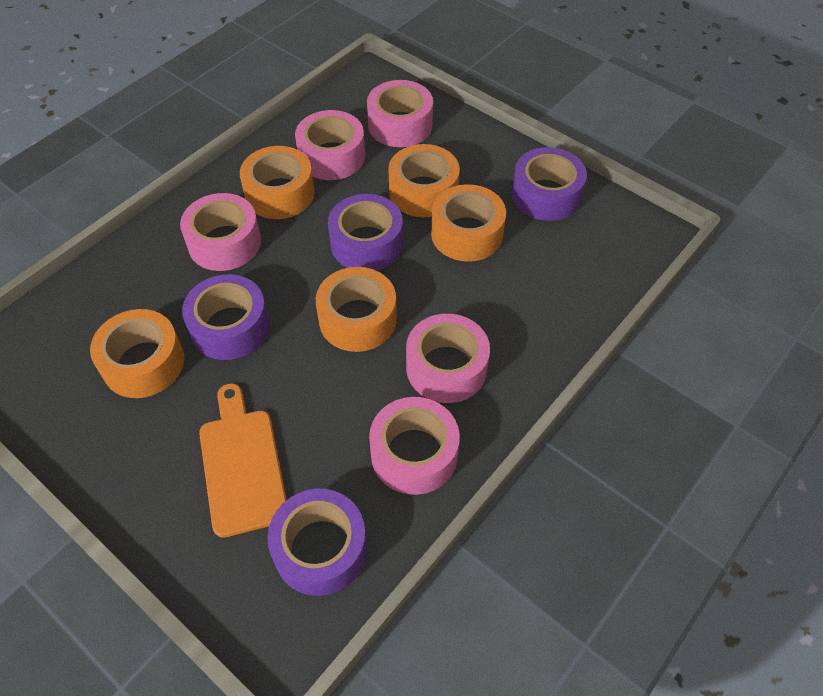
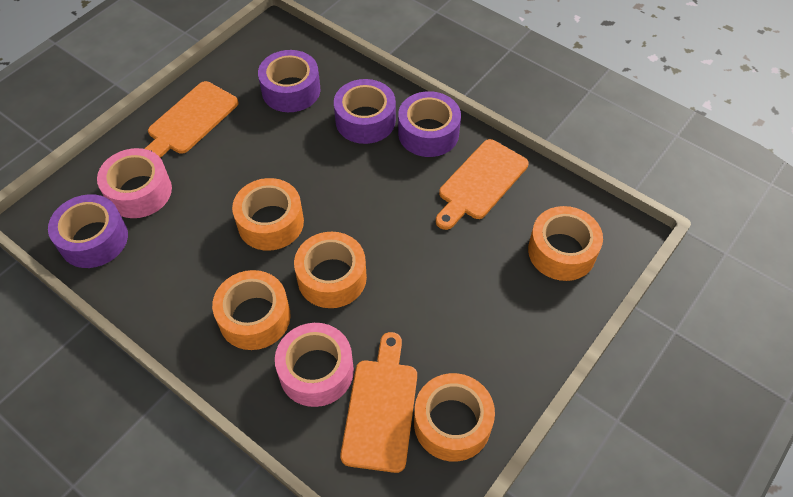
orange cutting board: 1 -> 3
pink tape: 5 -> 2

